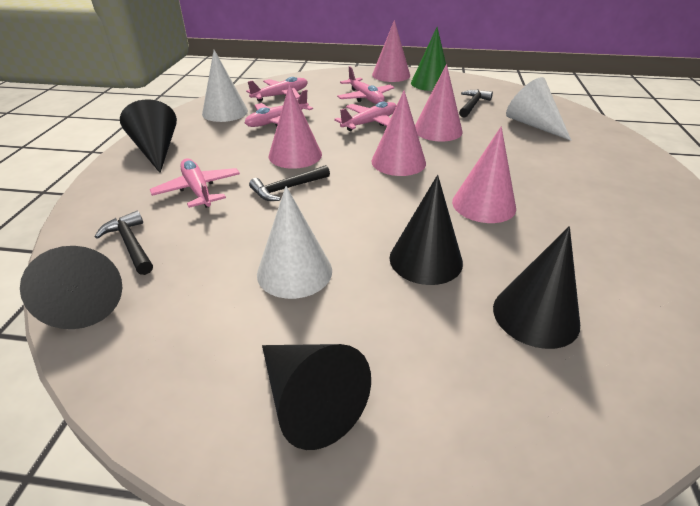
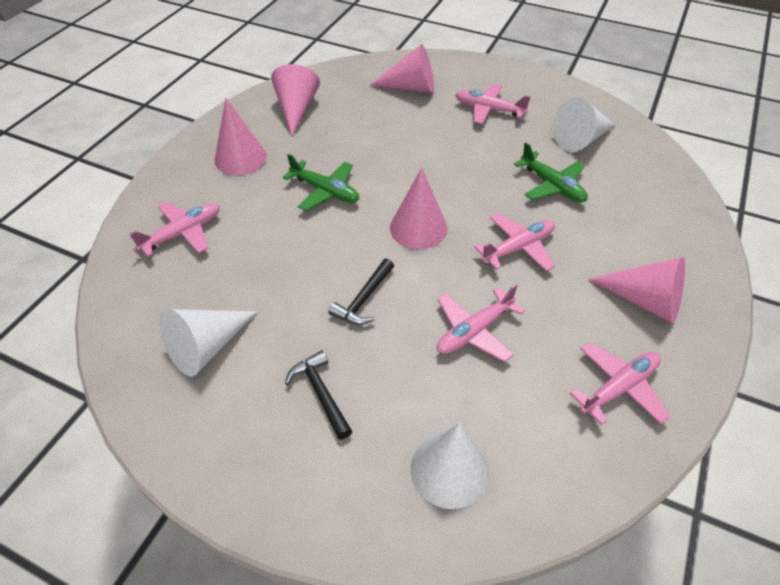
black cone: 5 -> 0
black hammer: 3 -> 2
green cone: 1 -> 0
green plane: 0 -> 2

